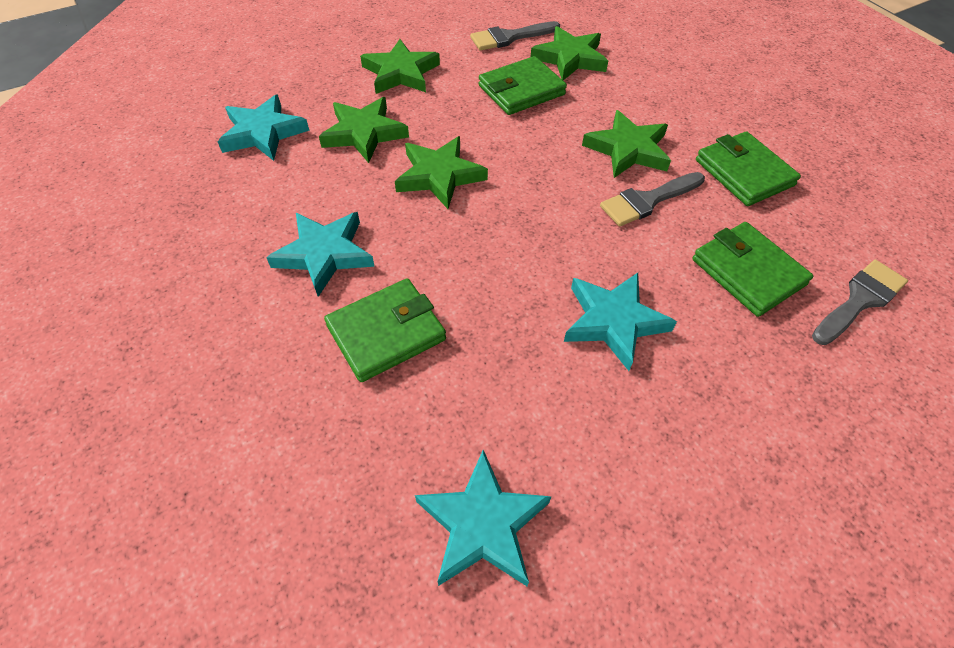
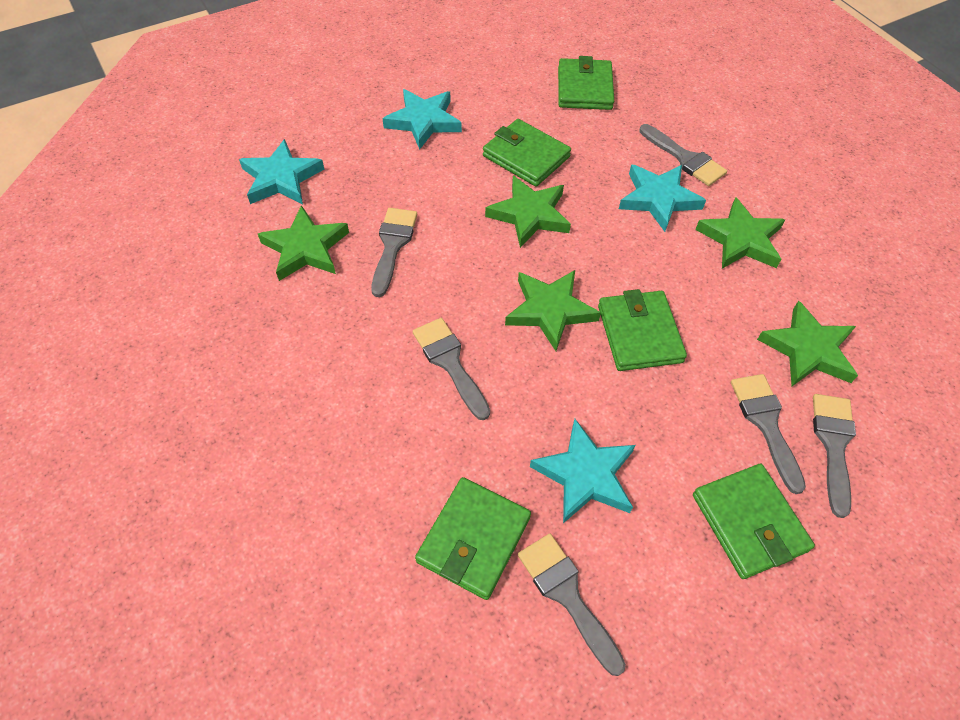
green wallet: 4 -> 5
grey brush: 3 -> 6

